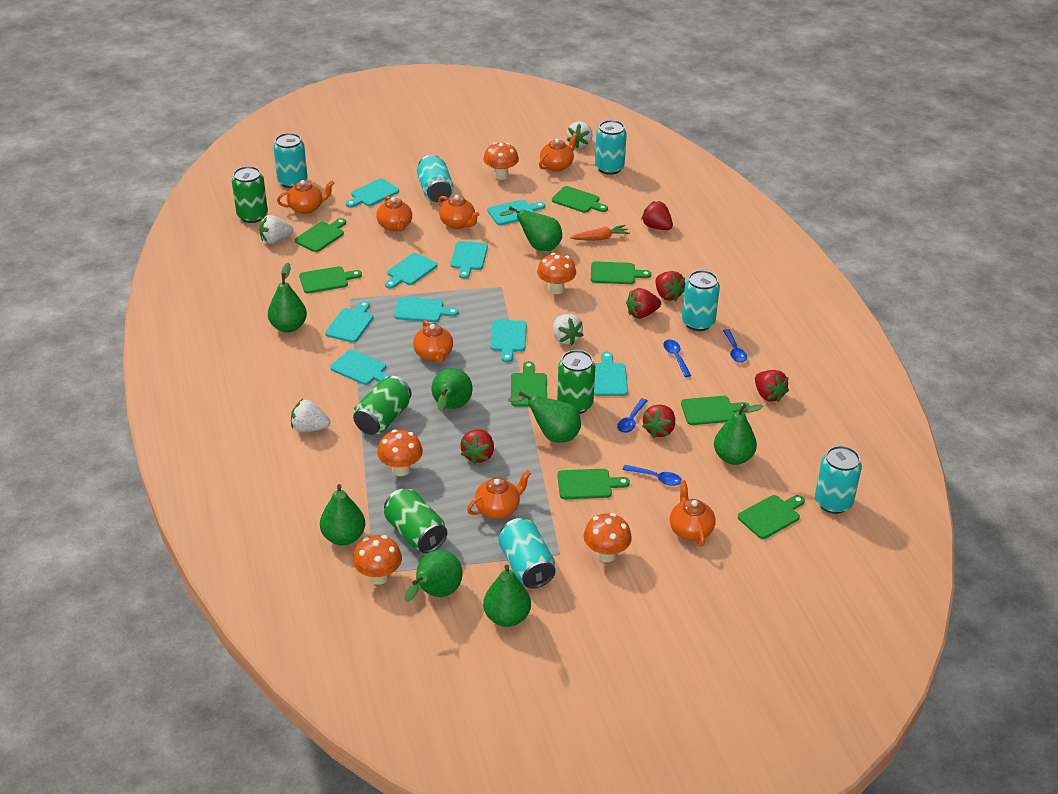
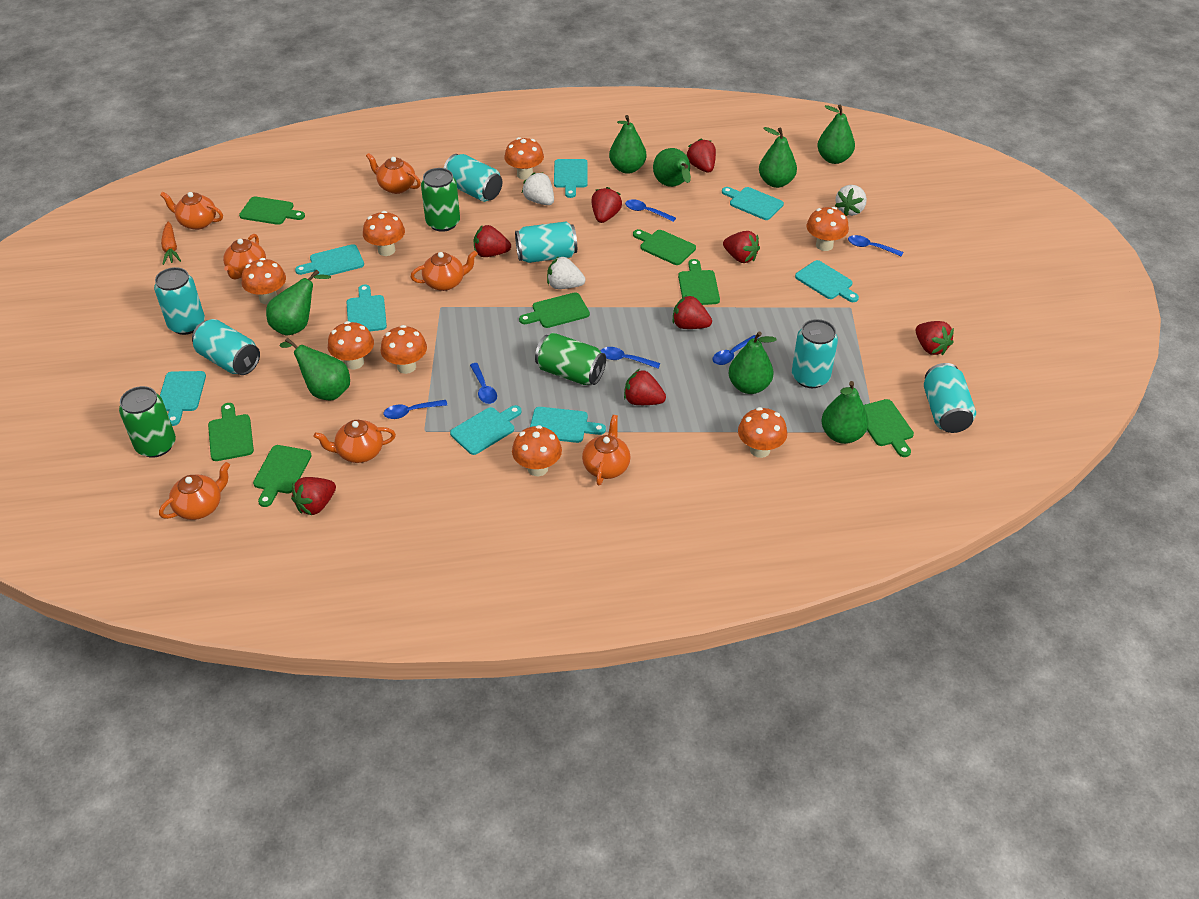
blue spoon: 4 -> 6
green can: 4 -> 3
green cutting board: 8 -> 7
orange mushroom: 5 -> 8
red strawberry: 6 -> 8
turquoise cutting board: 9 -> 8
white strawberry: 4 -> 3

